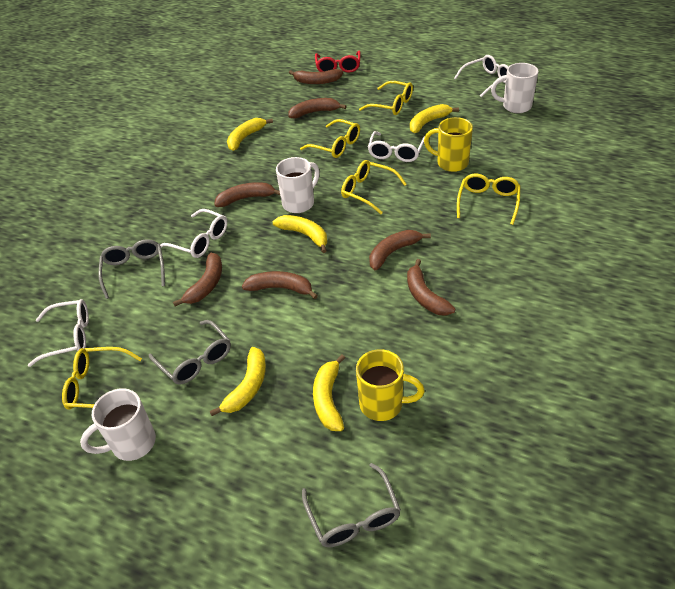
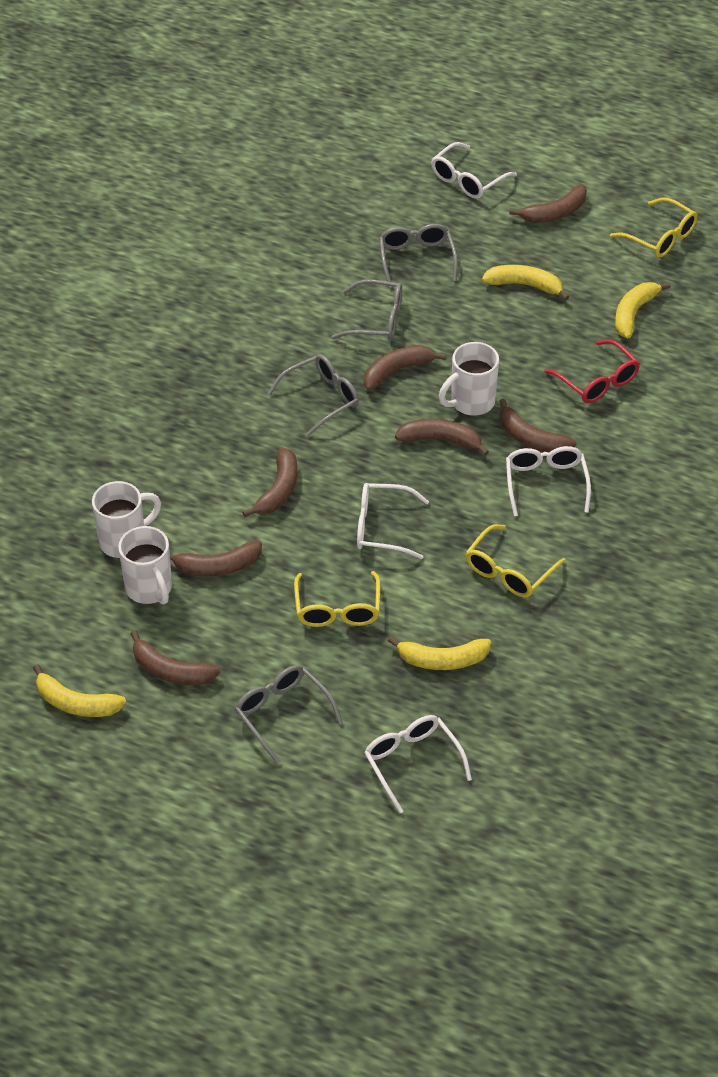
grey glasses: 3 -> 4
yellow banana: 5 -> 4
yellow glasses: 5 -> 3
yellow mug: 2 -> 0

